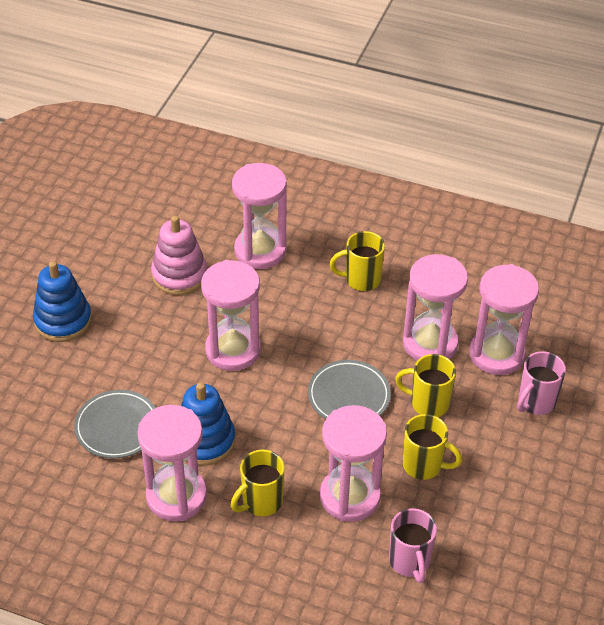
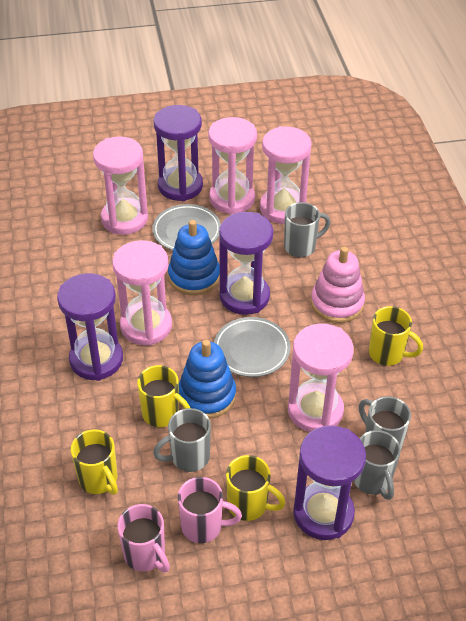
grey mug: 0 -> 4
pink hourglass: 6 -> 5
purple hourglass: 0 -> 4

